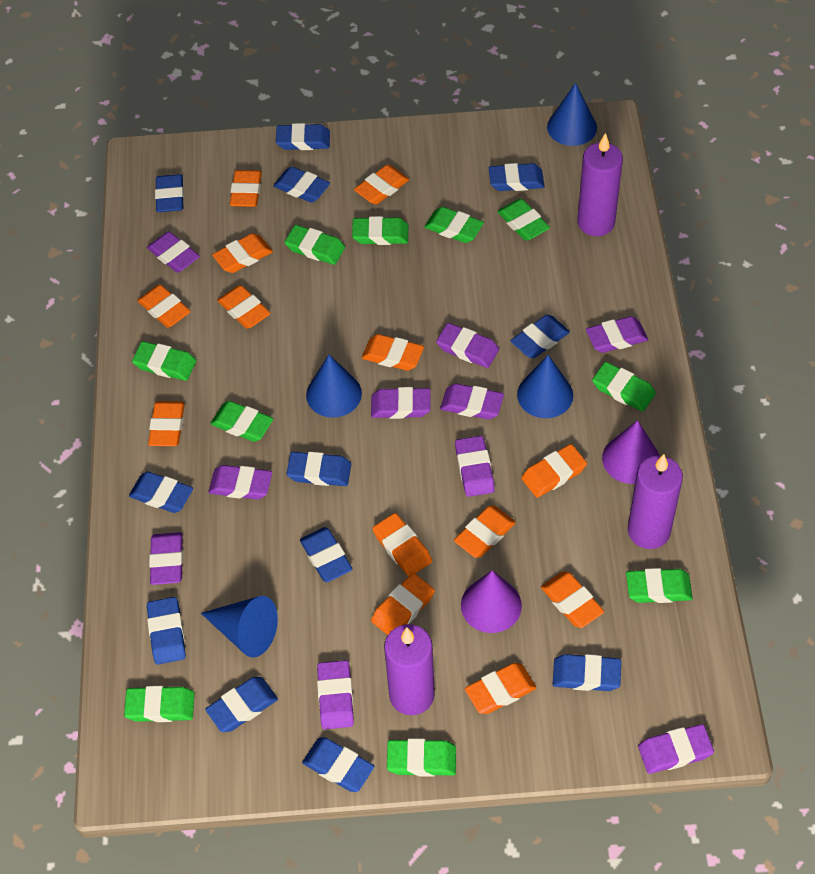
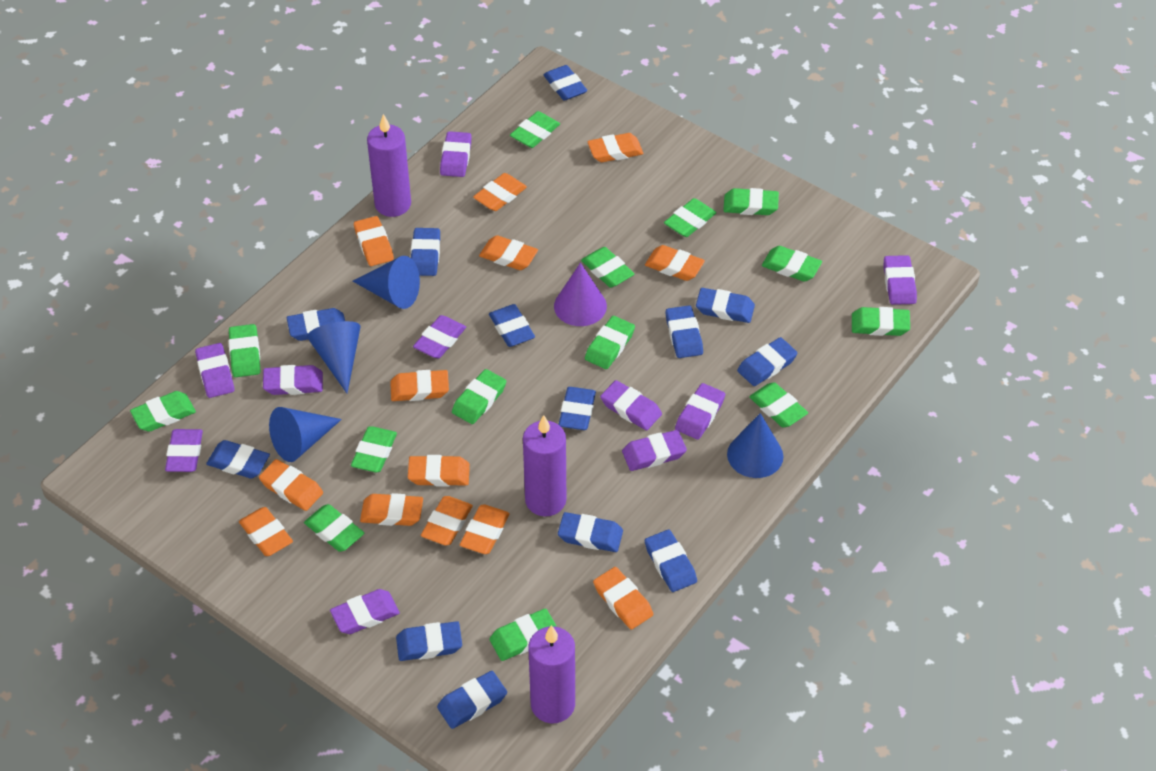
blue eraser: 12 -> 13
green eraser: 10 -> 14
purple cone: 2 -> 1

